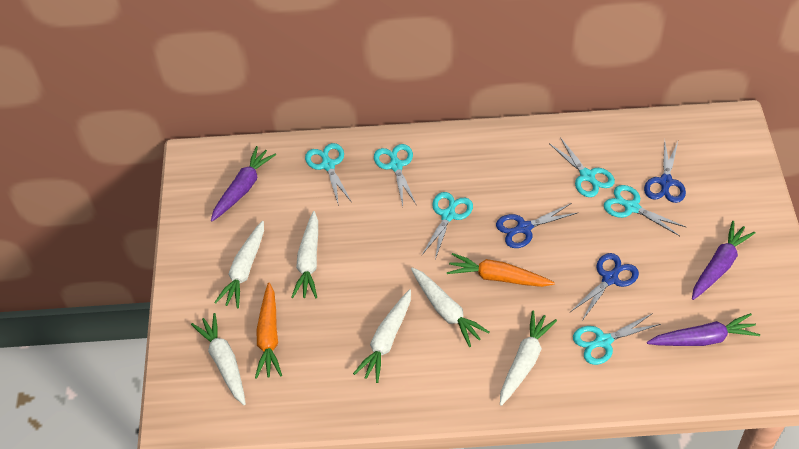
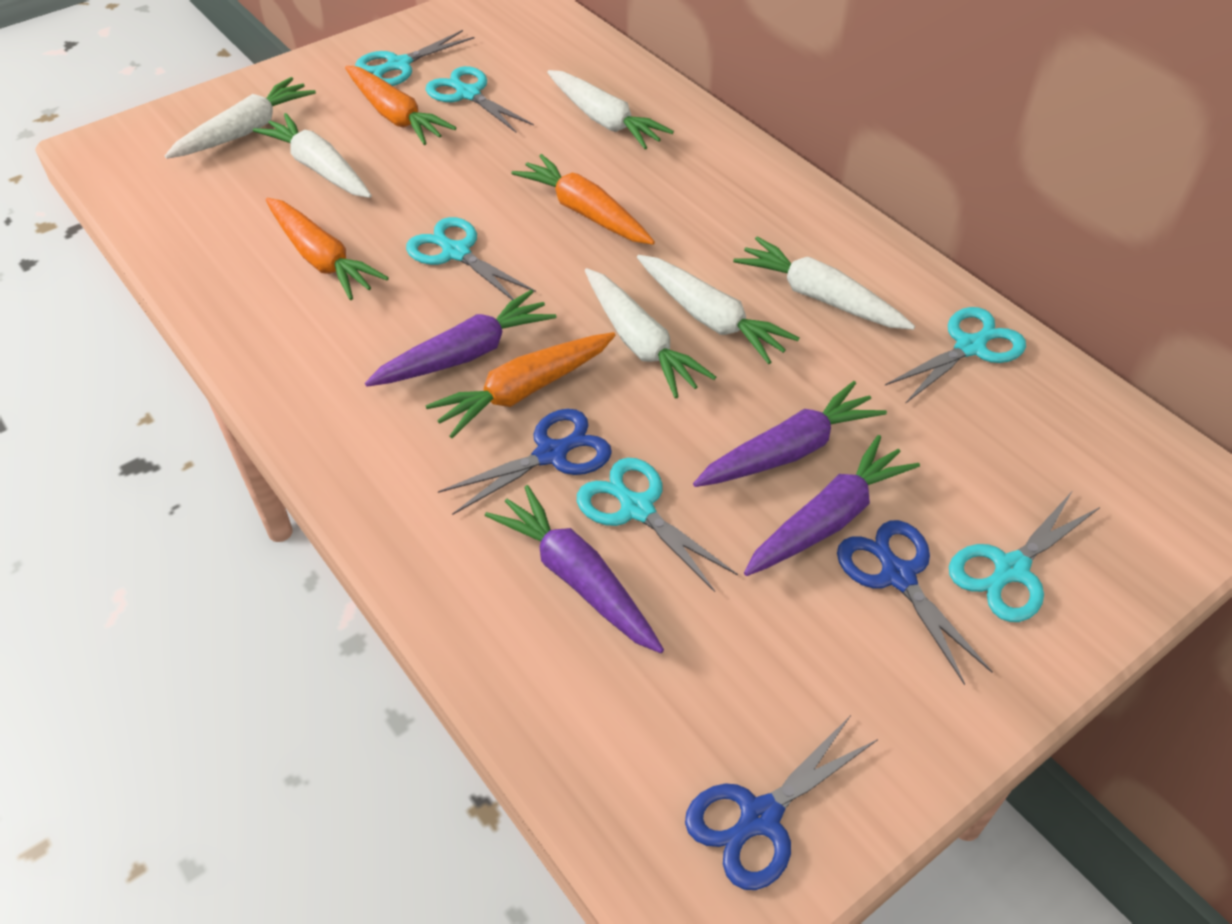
orange carrot: 2 -> 4
purple carrot: 3 -> 4

